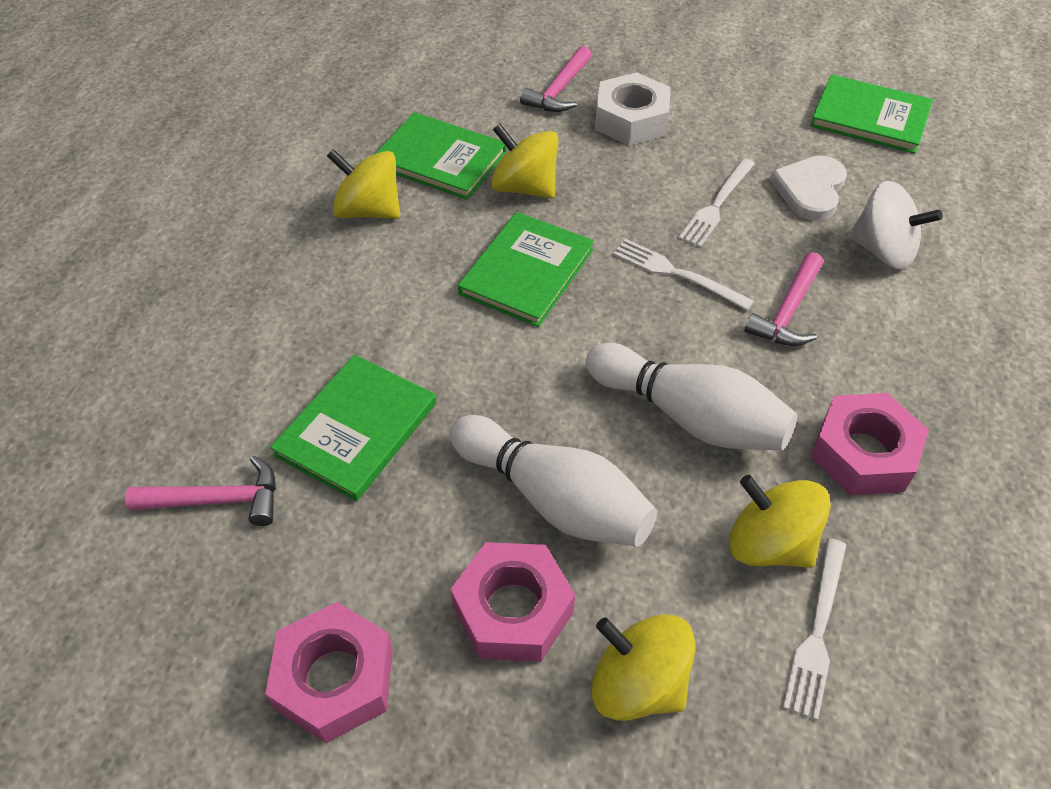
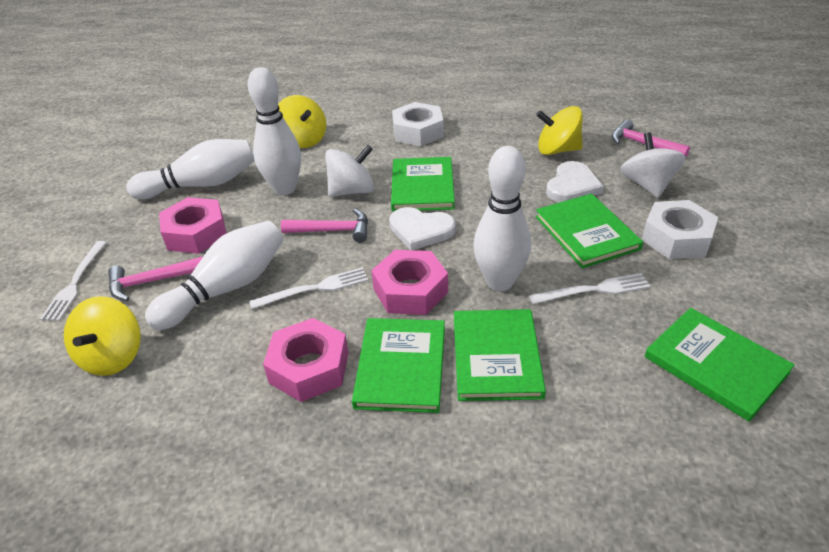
green book: 4 -> 5
white bowling pin: 2 -> 4
white heart: 1 -> 2
white nut: 1 -> 2
white spinning top: 1 -> 2
yellow spinning top: 4 -> 3

